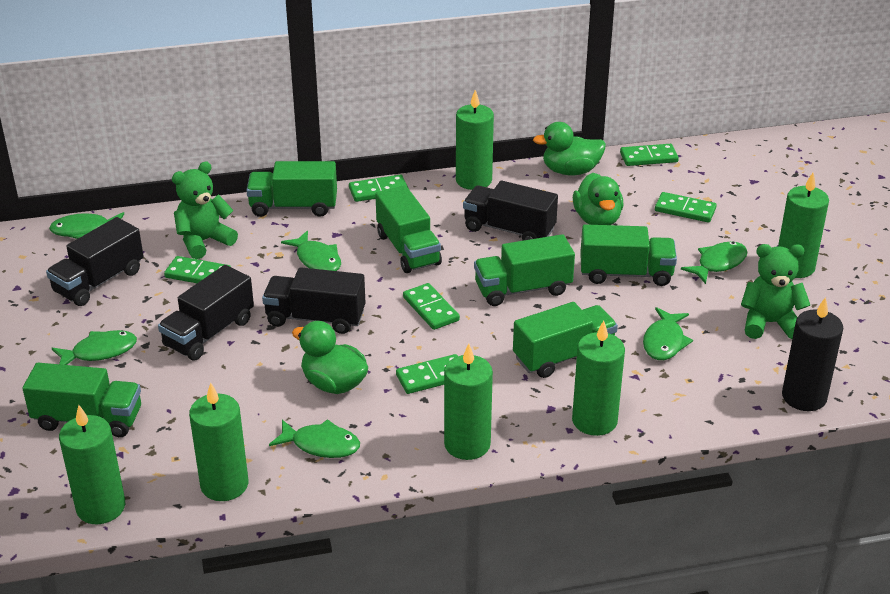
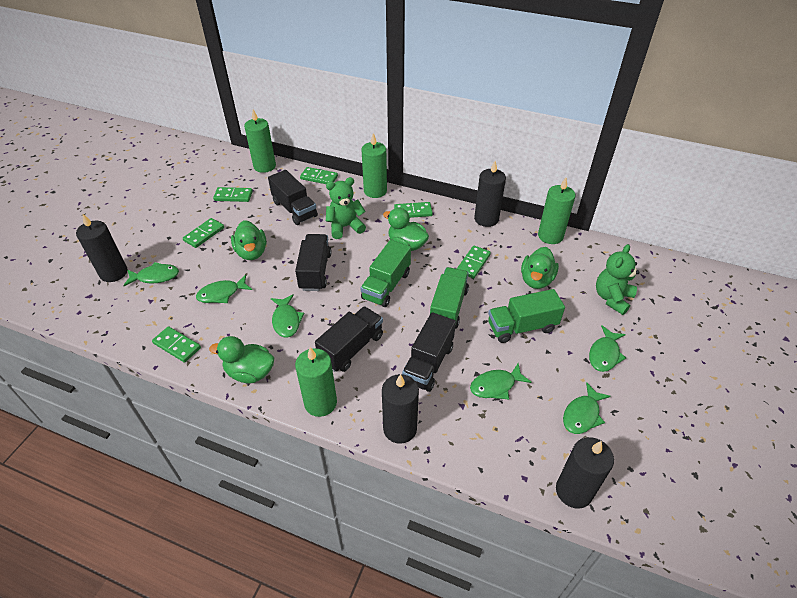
black candle: 1 -> 4
green candle: 6 -> 4
green duck: 3 -> 4
green truck: 6 -> 3

